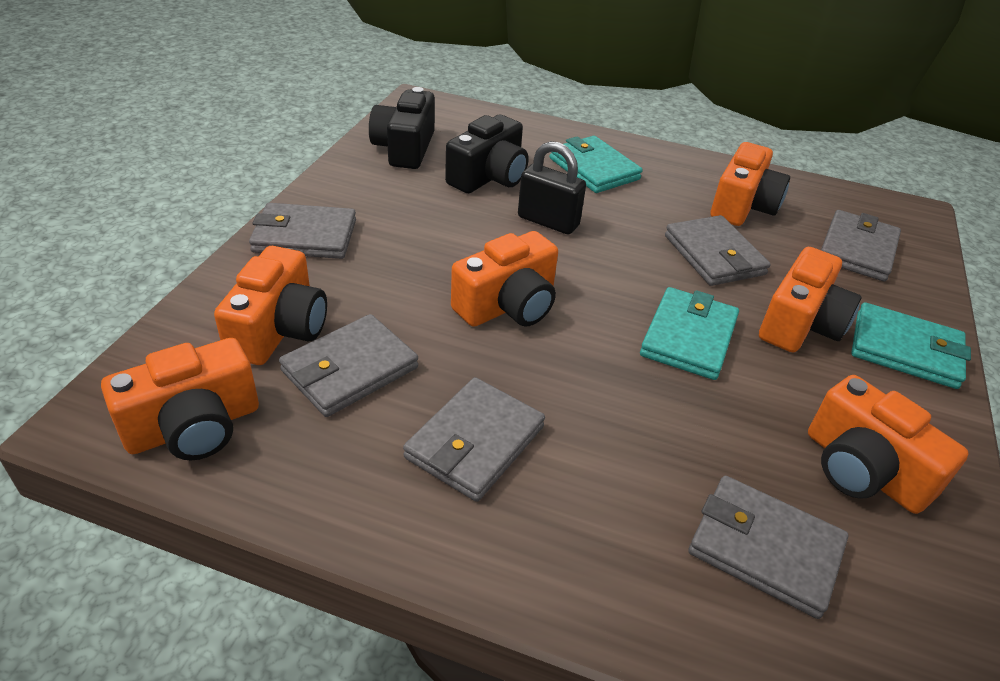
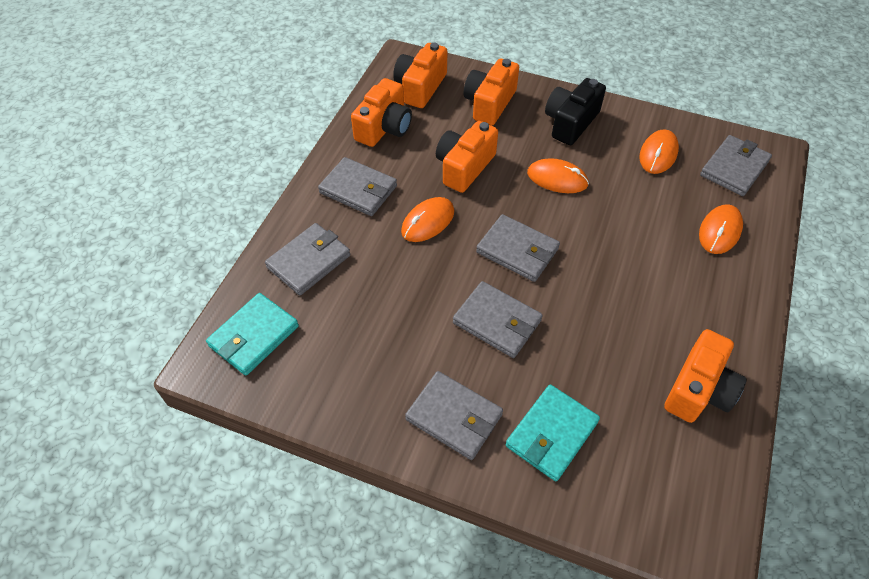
black camera: 2 -> 1
black padlock: 1 -> 0
orange camera: 6 -> 5
orange mouse: 0 -> 4
turquoise wallet: 3 -> 2

